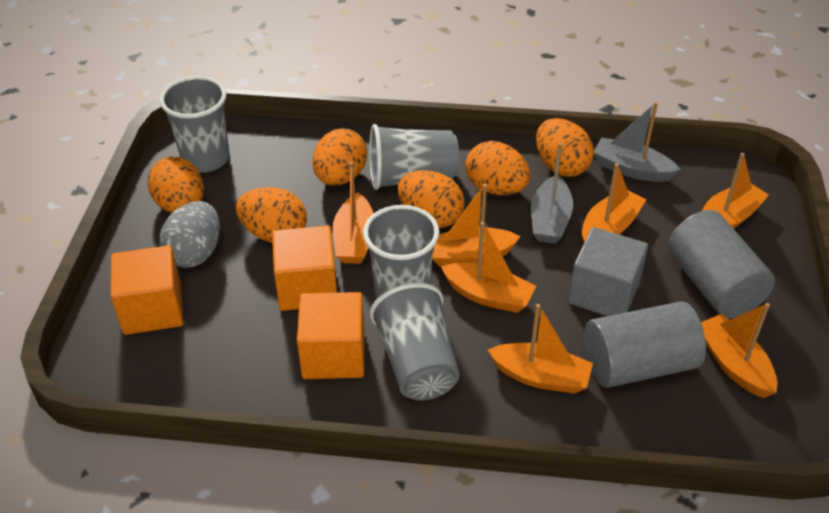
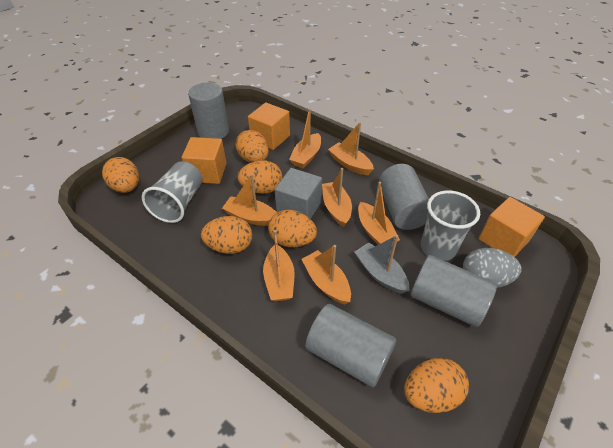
grey boat: 2 -> 1
grey cup: 4 -> 2
grey cylinder: 2 -> 4

